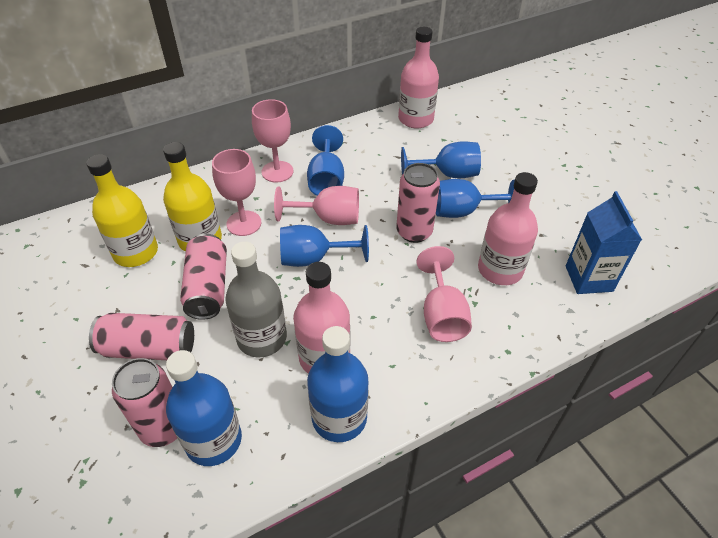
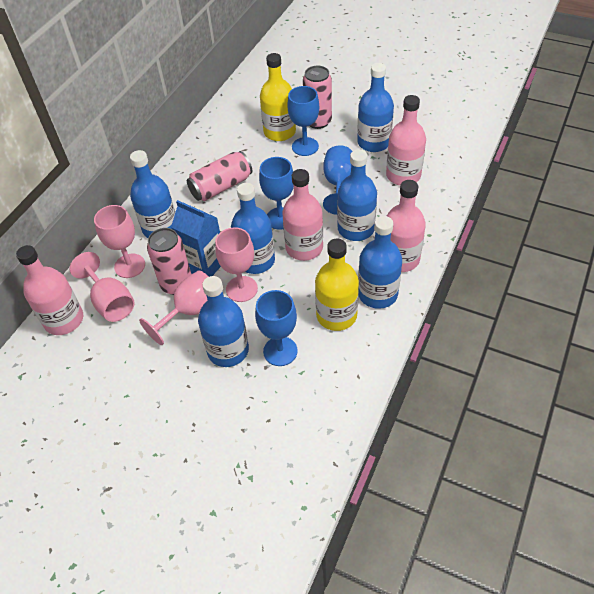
blue bottle: 2 -> 6
grey bottle: 1 -> 0
pink bottle: 3 -> 4
pink can: 4 -> 3

